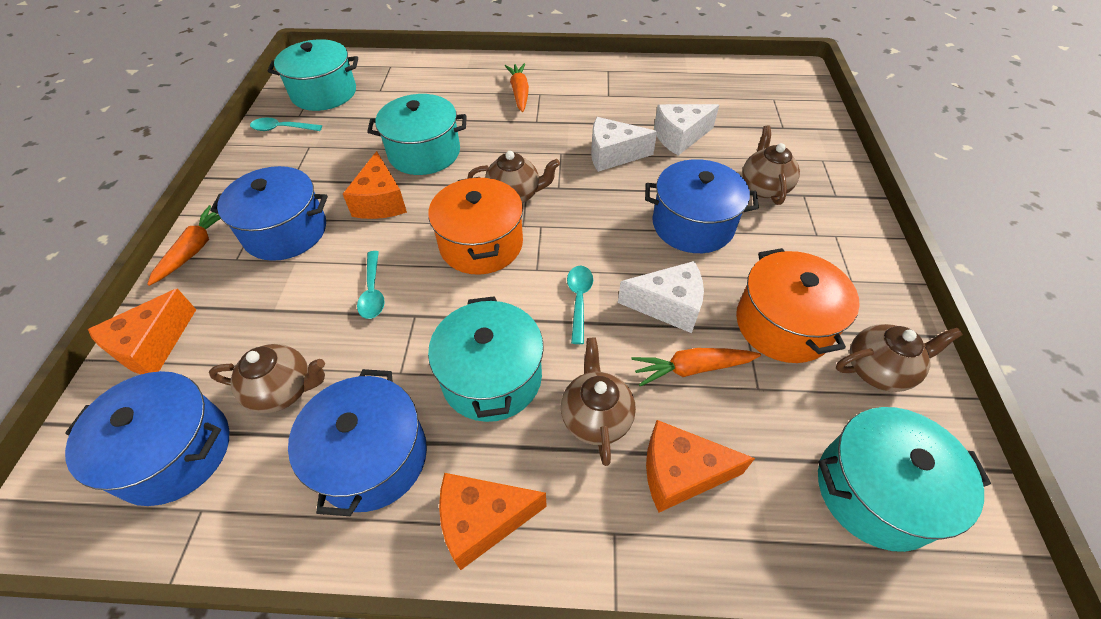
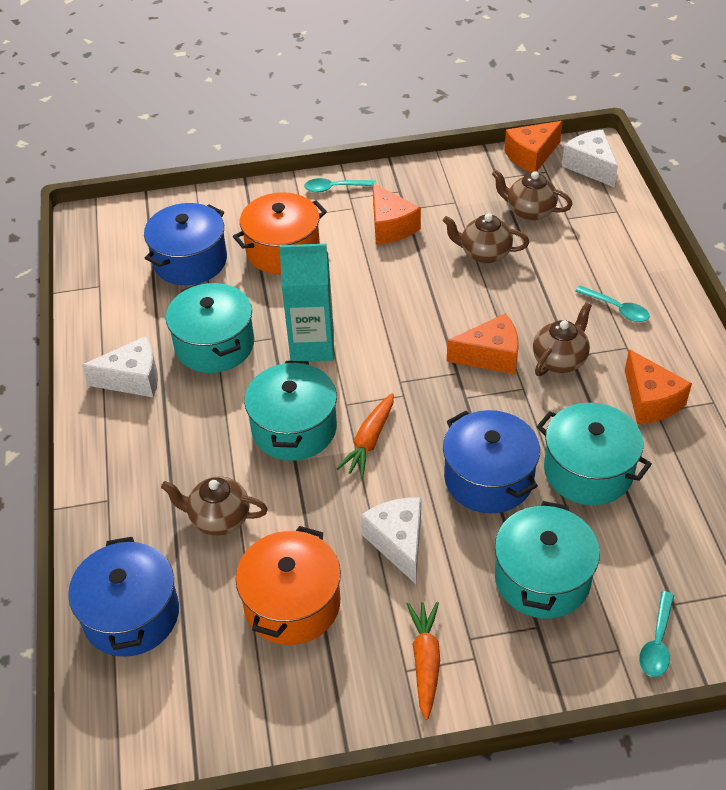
blue pot: 4 -> 3
brown teapot: 5 -> 4
orange carrot: 3 -> 2
turquoise carton: 0 -> 1

